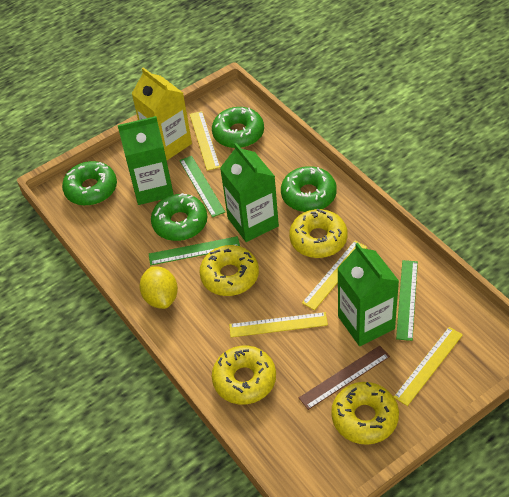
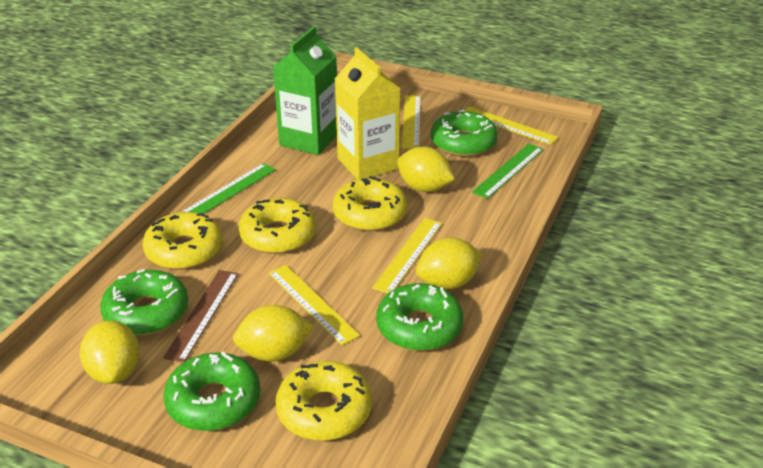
green carton: 3 -> 1
green ruler: 3 -> 2
yellow lemon: 1 -> 4

